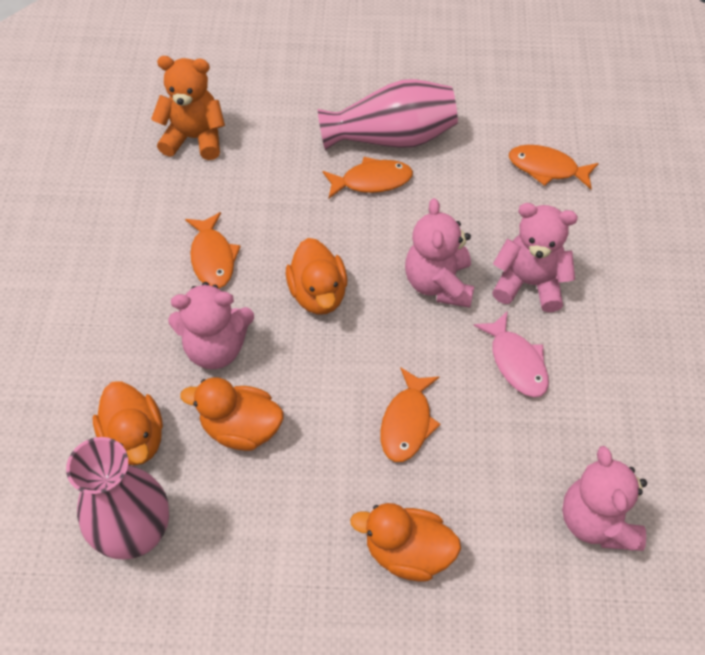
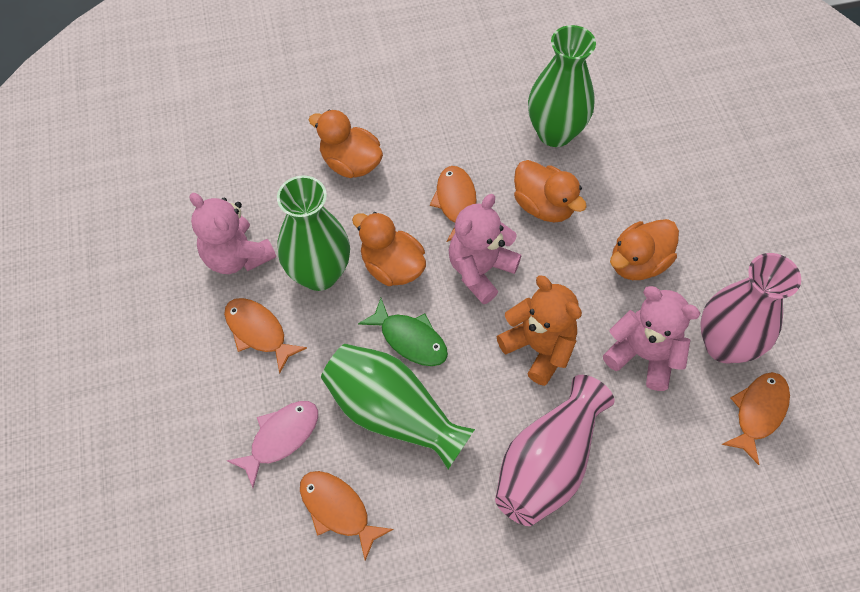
green fish: 0 -> 1
green vase: 0 -> 3
pink teddy bear: 4 -> 3

